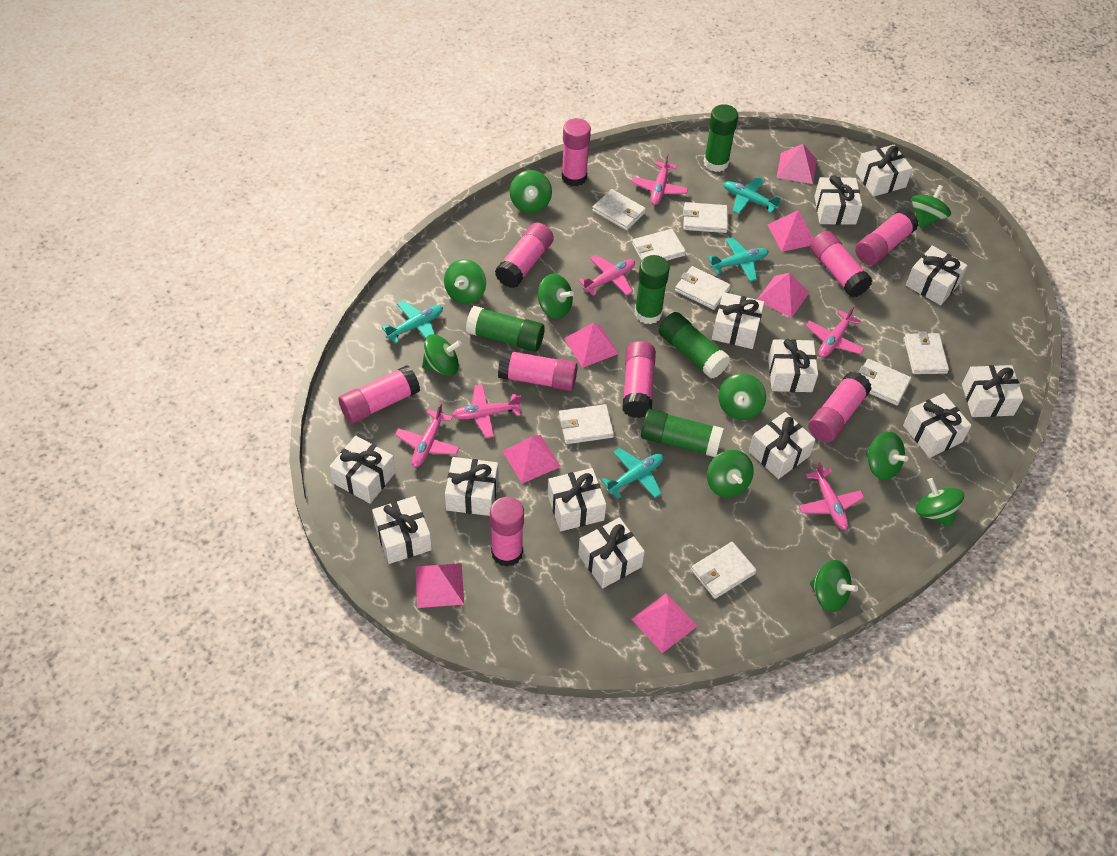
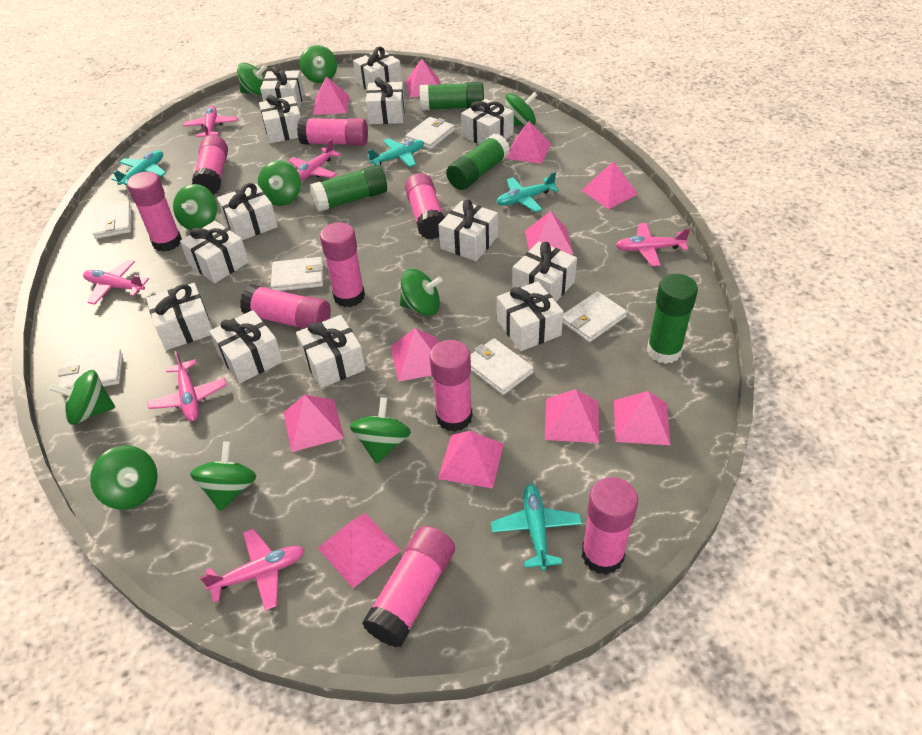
green glue stick: 5 -> 4
pink pyramid: 7 -> 11
white wallet: 8 -> 6

